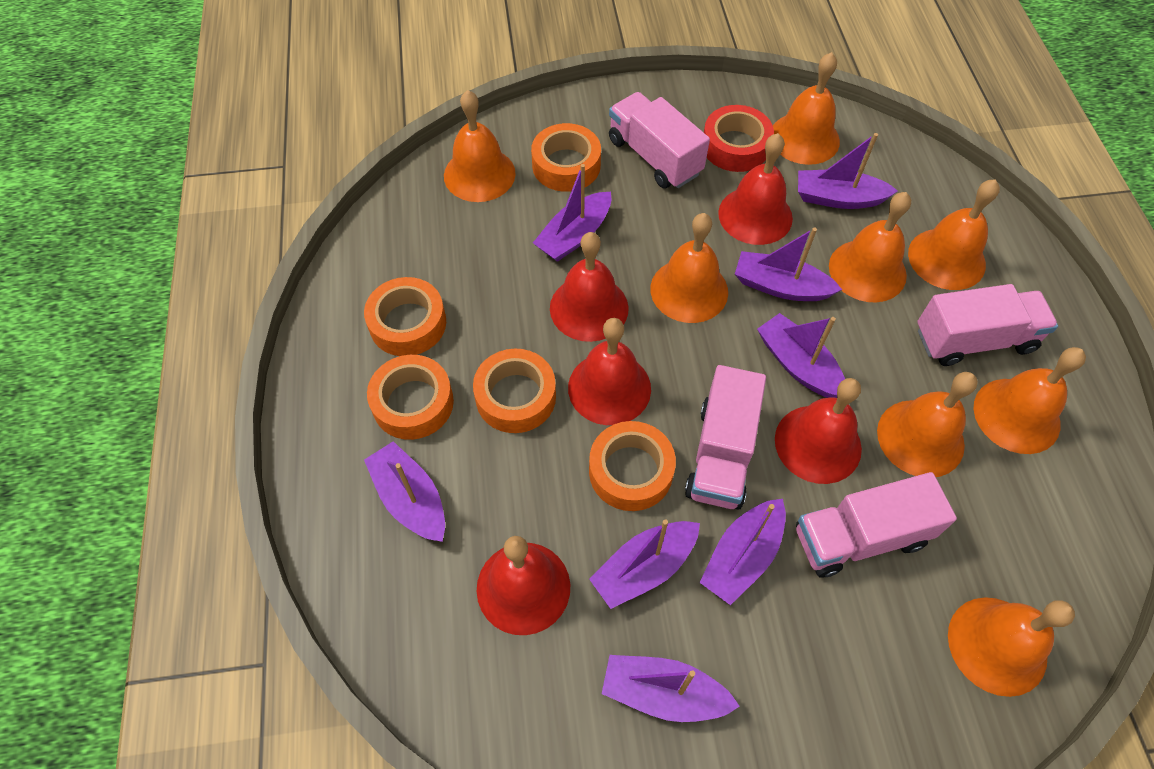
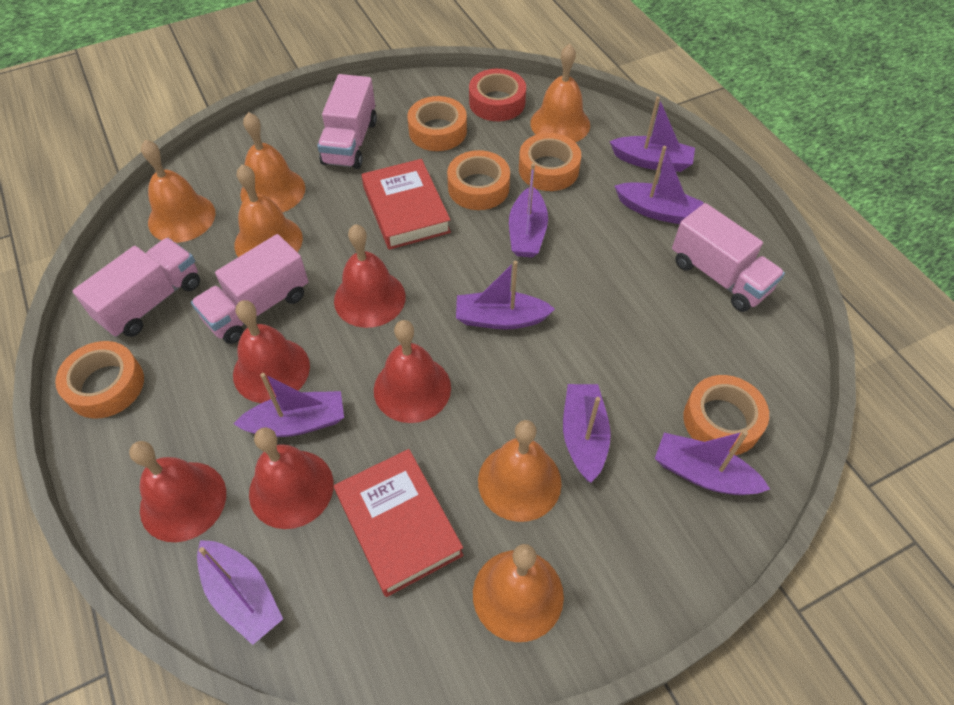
orange bell: 8 -> 6
red book: 0 -> 2

